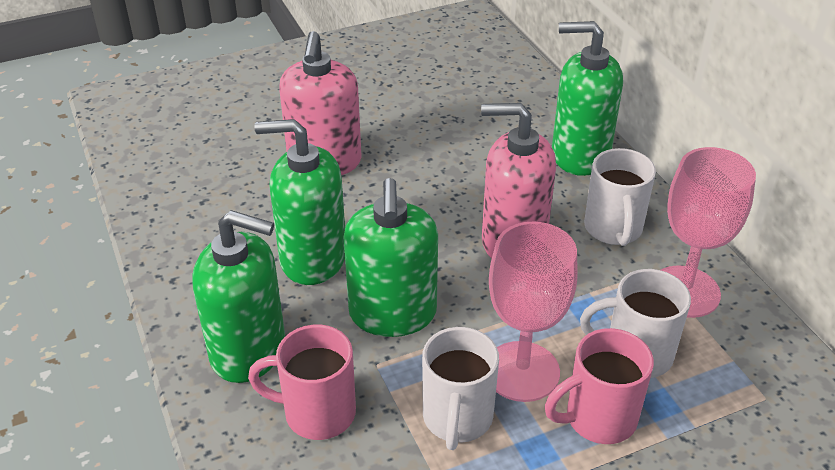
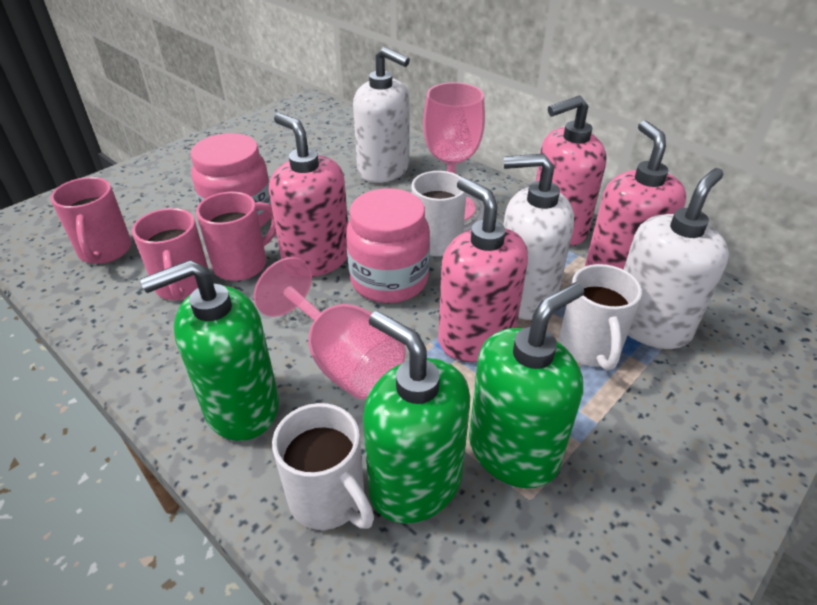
green soap dispenser: 4 -> 3
pink jar: 0 -> 2
pink mug: 2 -> 3
pink soap dispenser: 2 -> 4
white soap dispenser: 0 -> 3

